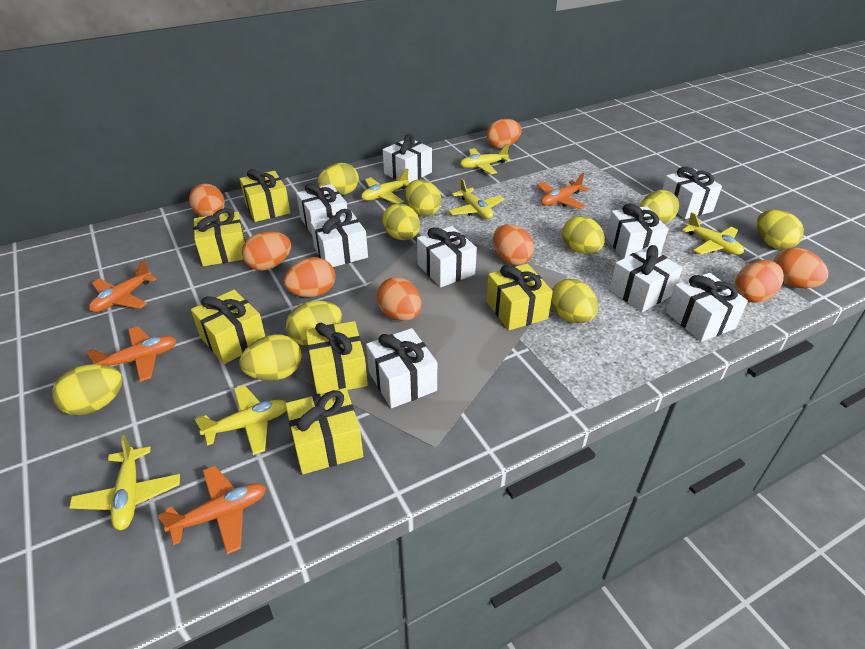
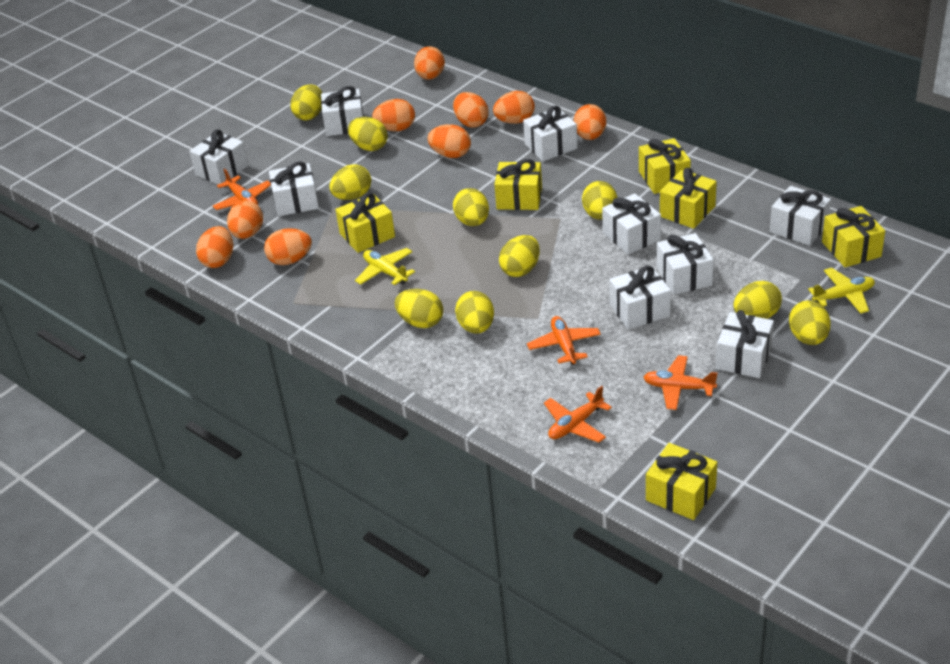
orange egg: 8 -> 9
yellow plane: 6 -> 2

